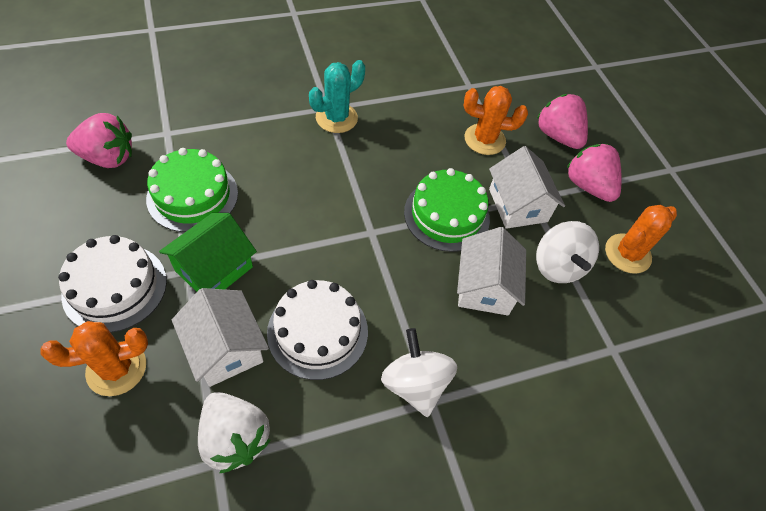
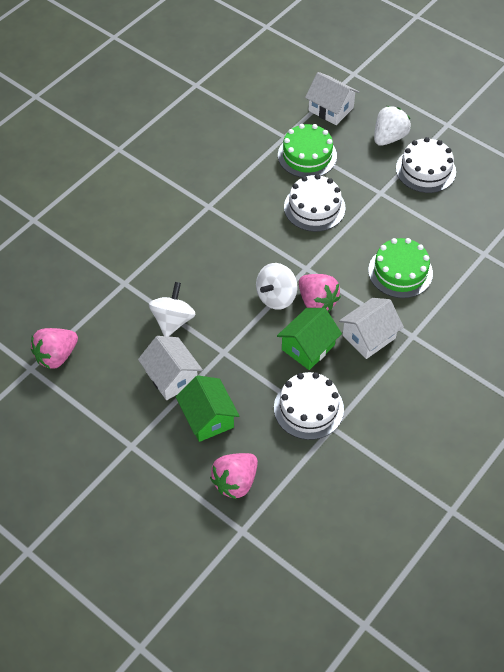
green house: 1 -> 2
orange cactus: 3 -> 0
turquoise cactus: 1 -> 0
white cake: 2 -> 3

